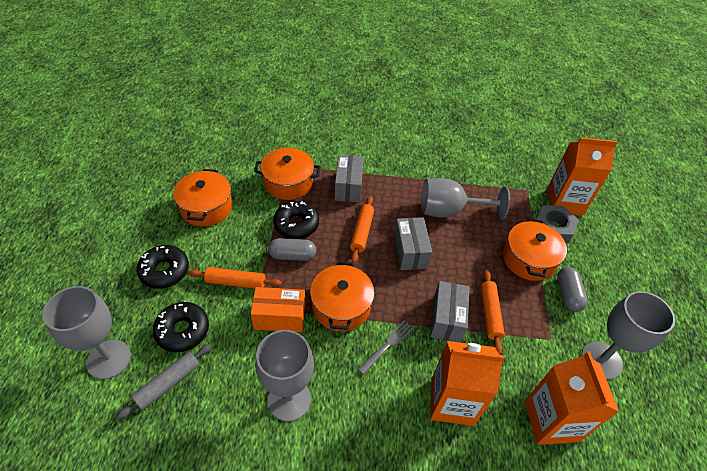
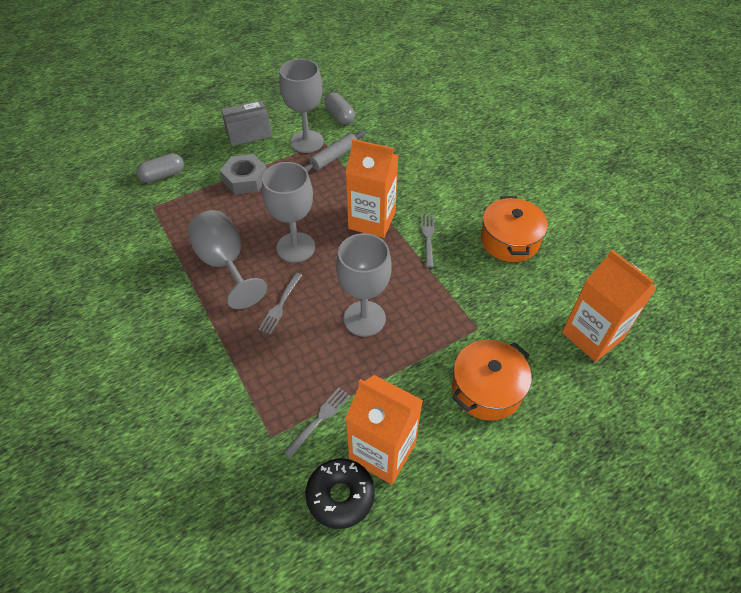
black donut: 3 -> 1
grey box: 3 -> 1
grey fork: 1 -> 3
orange box: 1 -> 0
orange pot: 4 -> 2
orange rolling pin: 3 -> 0

